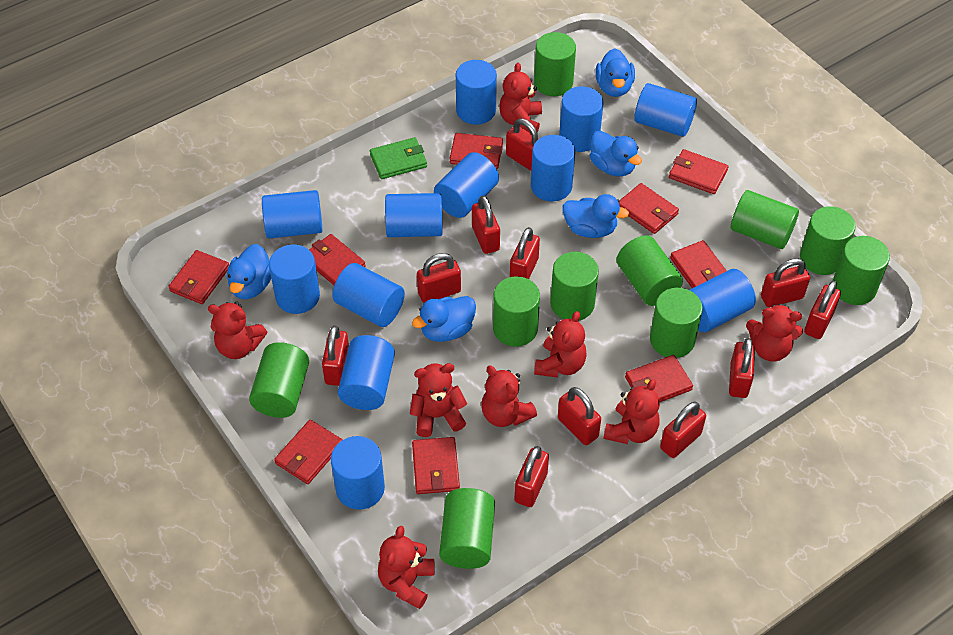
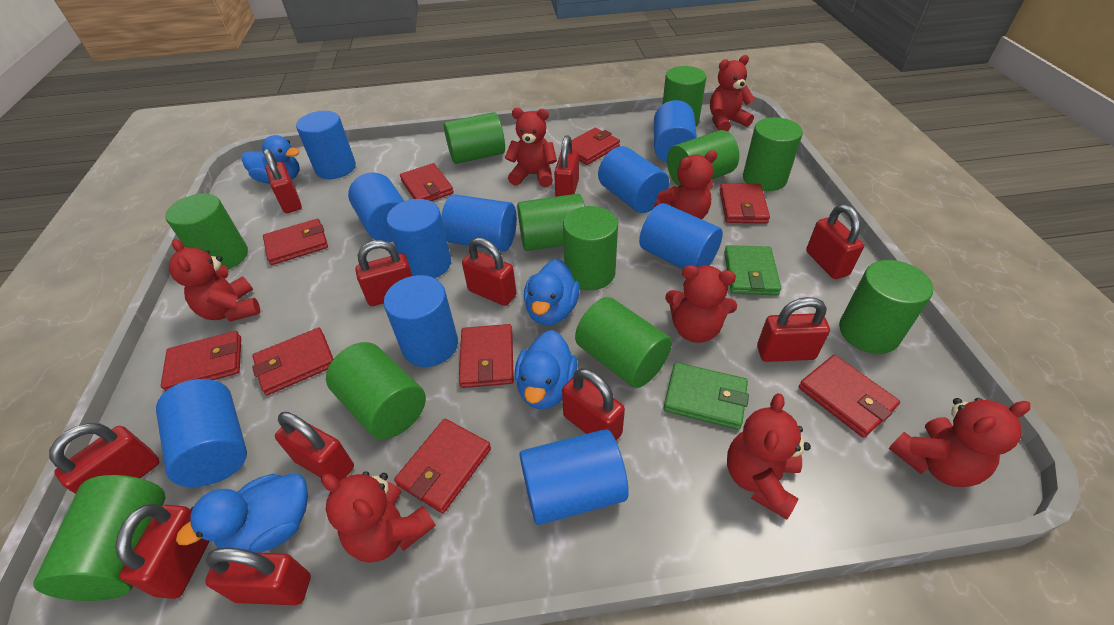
blue cylinder: 12 -> 10
blue duck: 5 -> 4
green cylinder: 10 -> 11
green wallet: 1 -> 2

